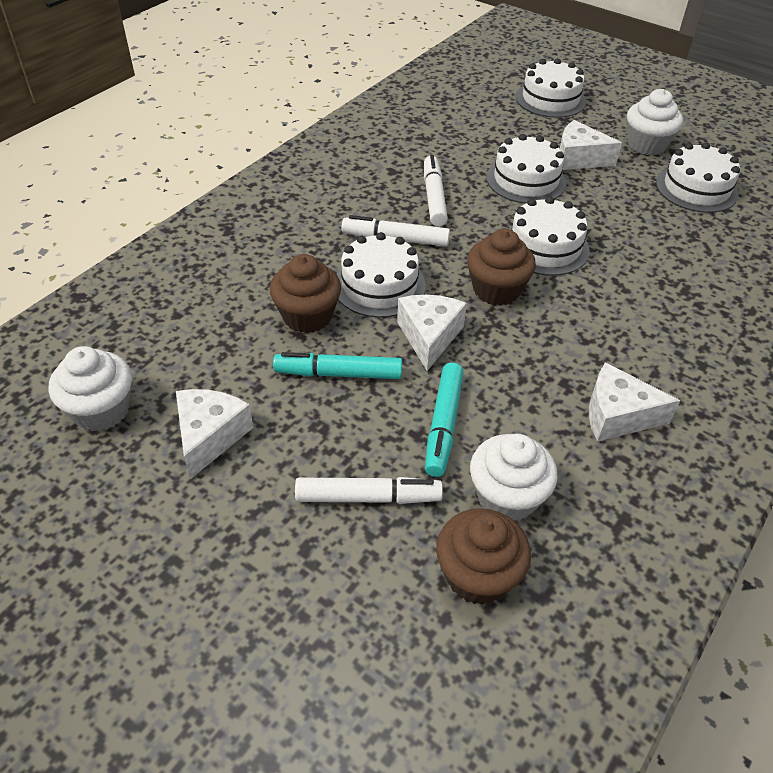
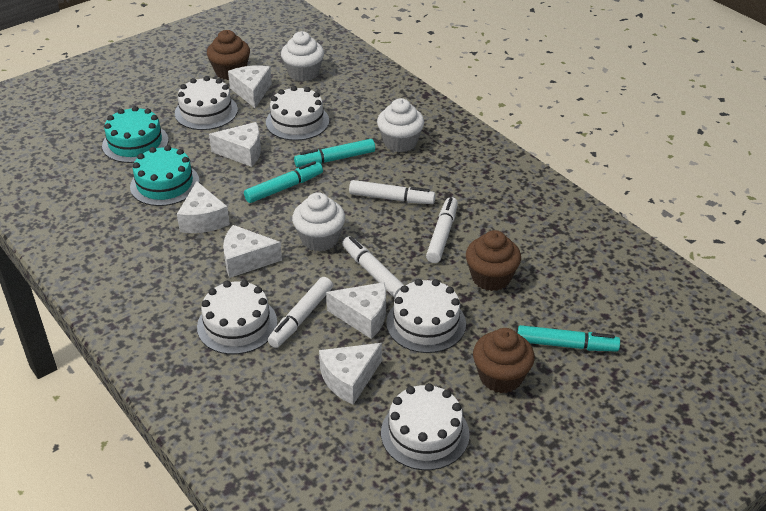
turquoise cake: 0 -> 2
turquoise marker: 2 -> 3
white cheese: 4 -> 6
white marker: 3 -> 4

